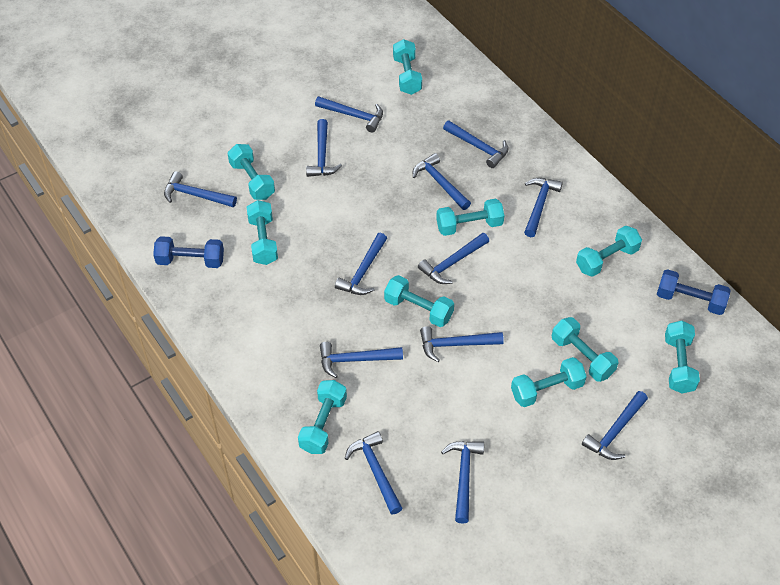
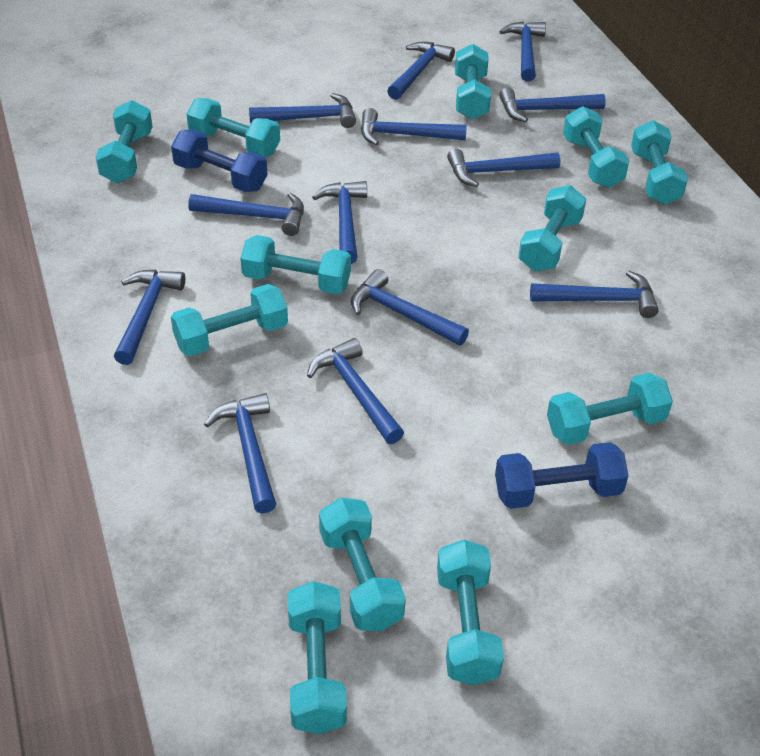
turquoise dumbbell: 10 -> 12

